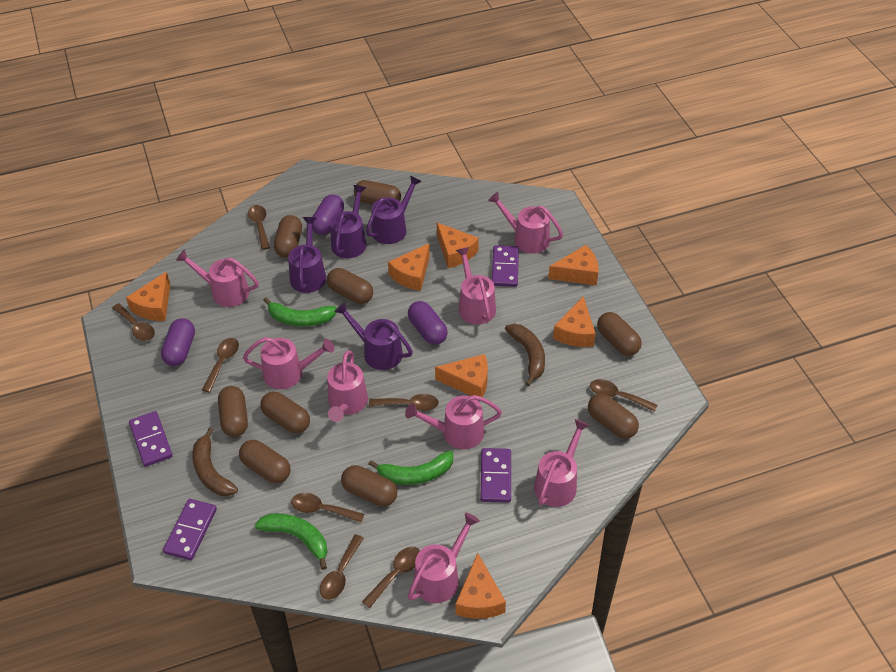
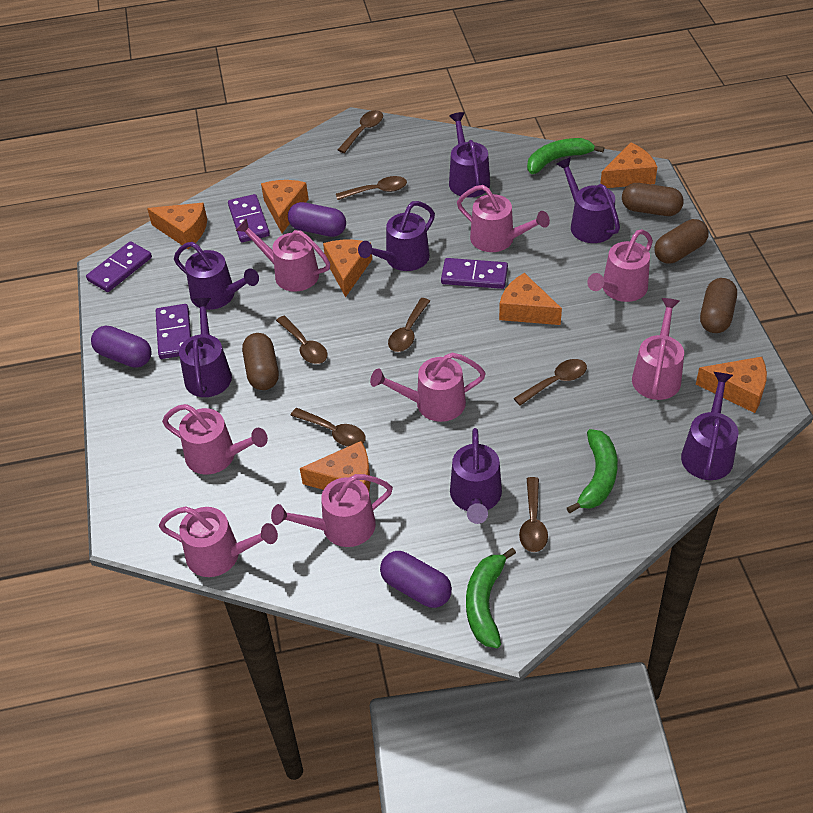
brown banana: 2 -> 0
brown capsule: 9 -> 4
brown spoon: 8 -> 7
purple watering can: 4 -> 7

